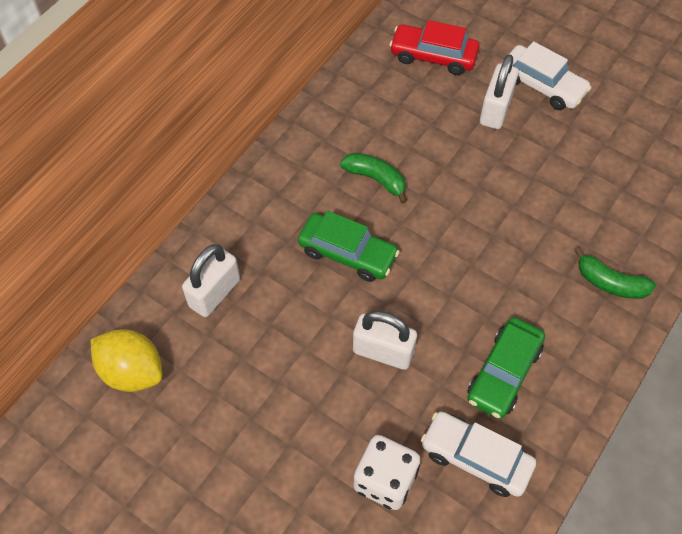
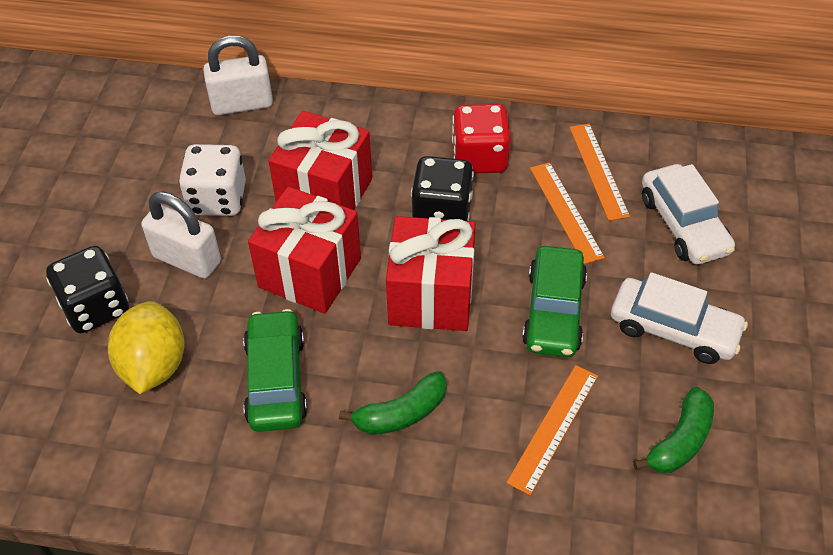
black dice: 0 -> 2
orange ruler: 0 -> 3
red car: 1 -> 0
red dice: 0 -> 1
red gift: 0 -> 3
white padlock: 3 -> 2

